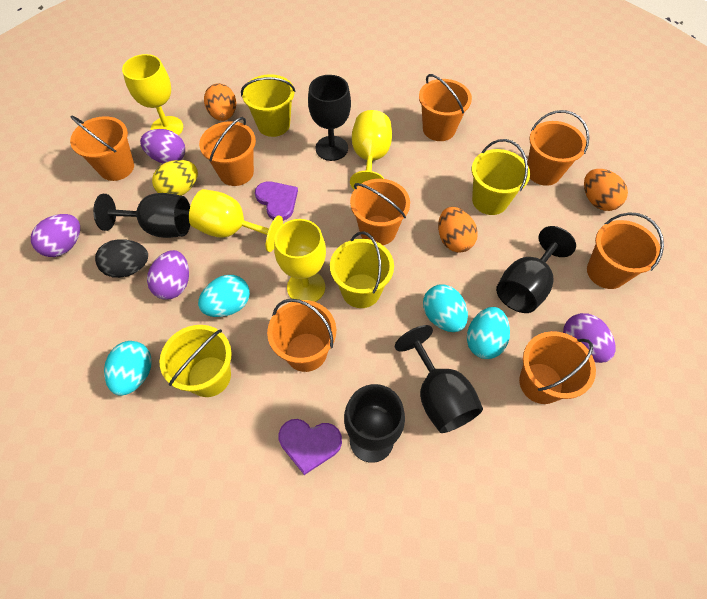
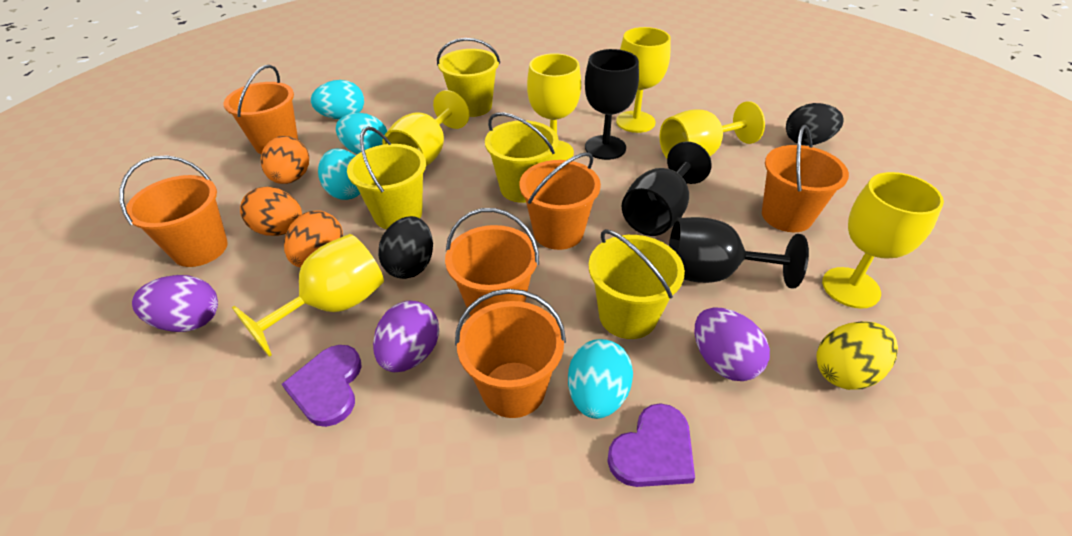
black egg: 1 -> 2
black goblet: 5 -> 3
orange bucket: 8 -> 6
purple egg: 4 -> 3
yellow goblet: 4 -> 6

